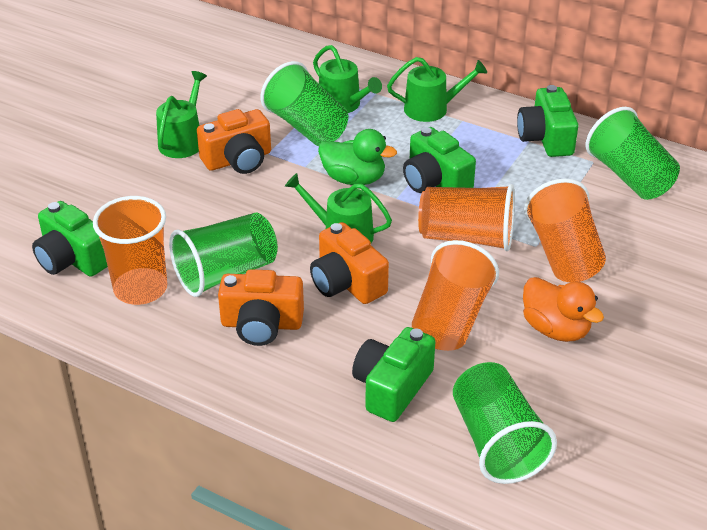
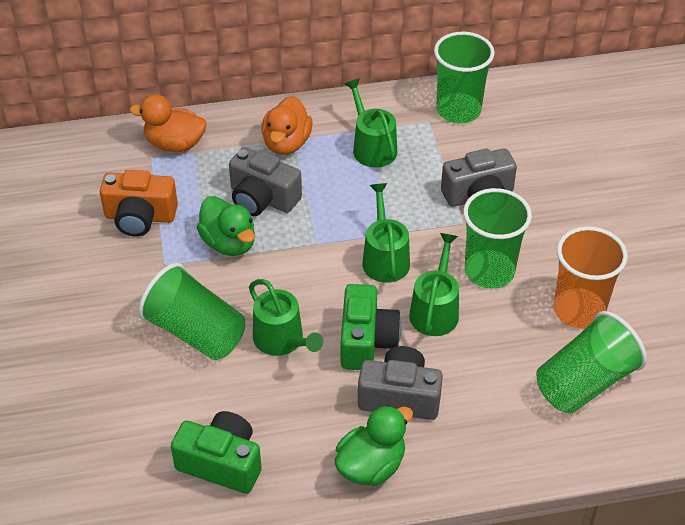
green camera: 4 -> 2
green duck: 1 -> 2
grey camera: 0 -> 3
orange camera: 3 -> 1
orange cup: 4 -> 1
orange duck: 1 -> 2

